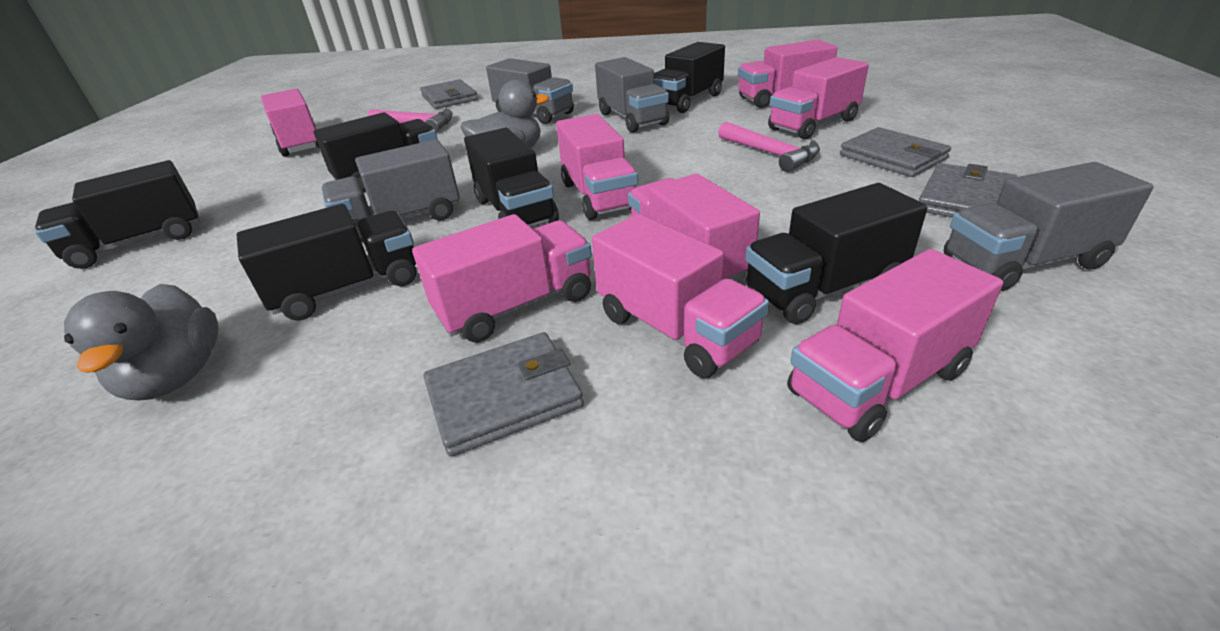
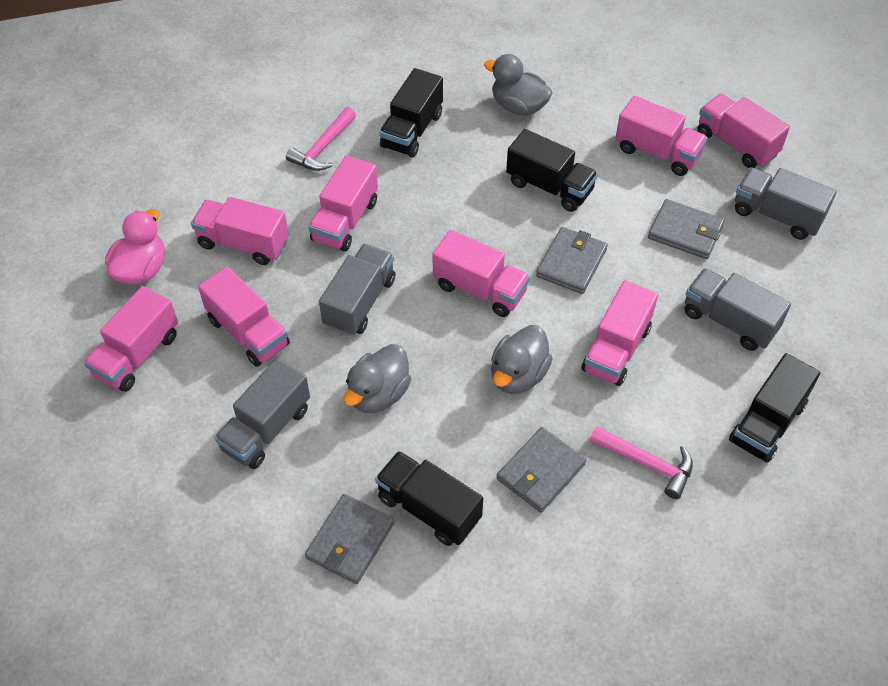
black truck: 6 -> 4
grey duck: 2 -> 3
pink duck: 0 -> 1

